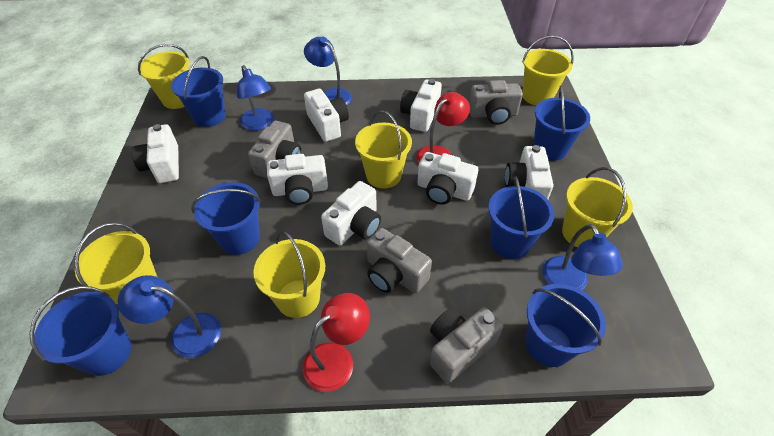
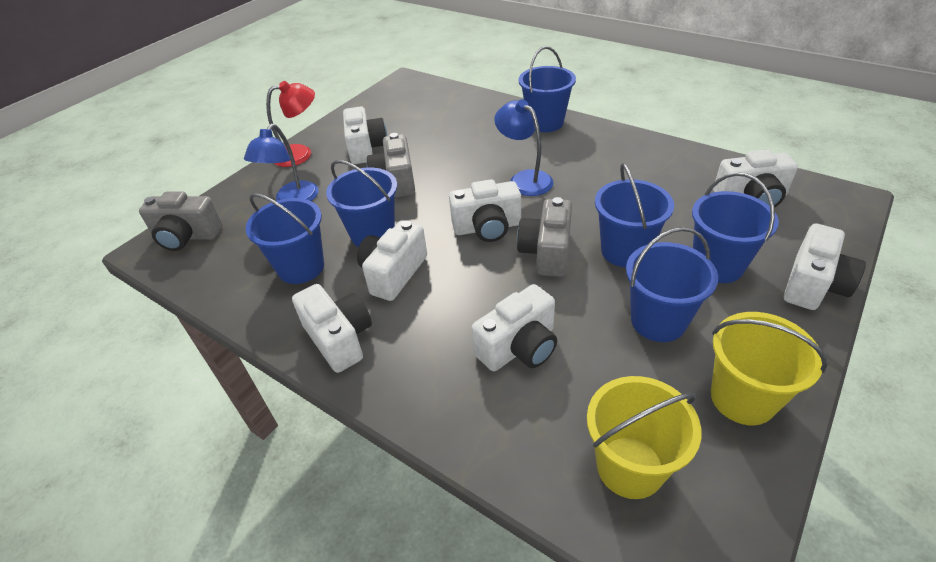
blue lamp: 4 -> 2
grey camera: 4 -> 3
red lamp: 2 -> 1
yellow bucket: 6 -> 2

